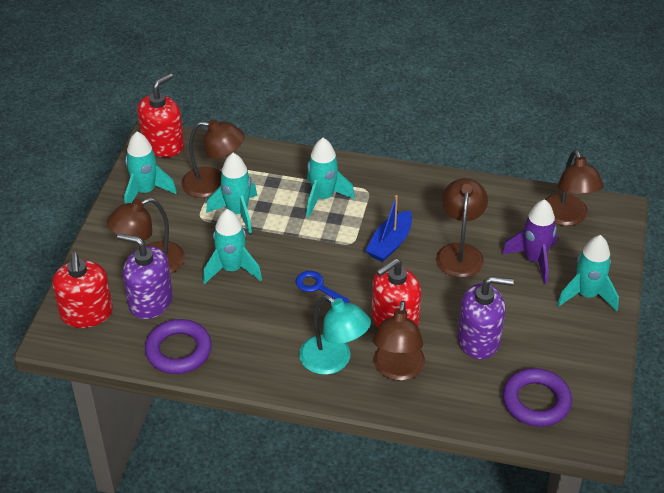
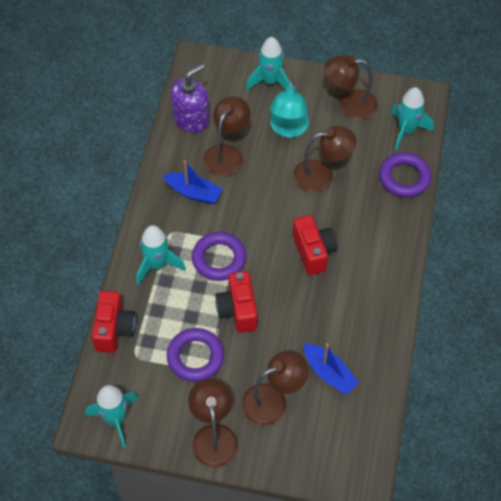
blue boat: 1 -> 2
blue key: 1 -> 0
purple ring: 2 -> 3
purple rocket: 1 -> 0
purple soap dispenser: 2 -> 1
red camera: 0 -> 3
red soap dispenser: 3 -> 0
turquoise rocket: 5 -> 4

